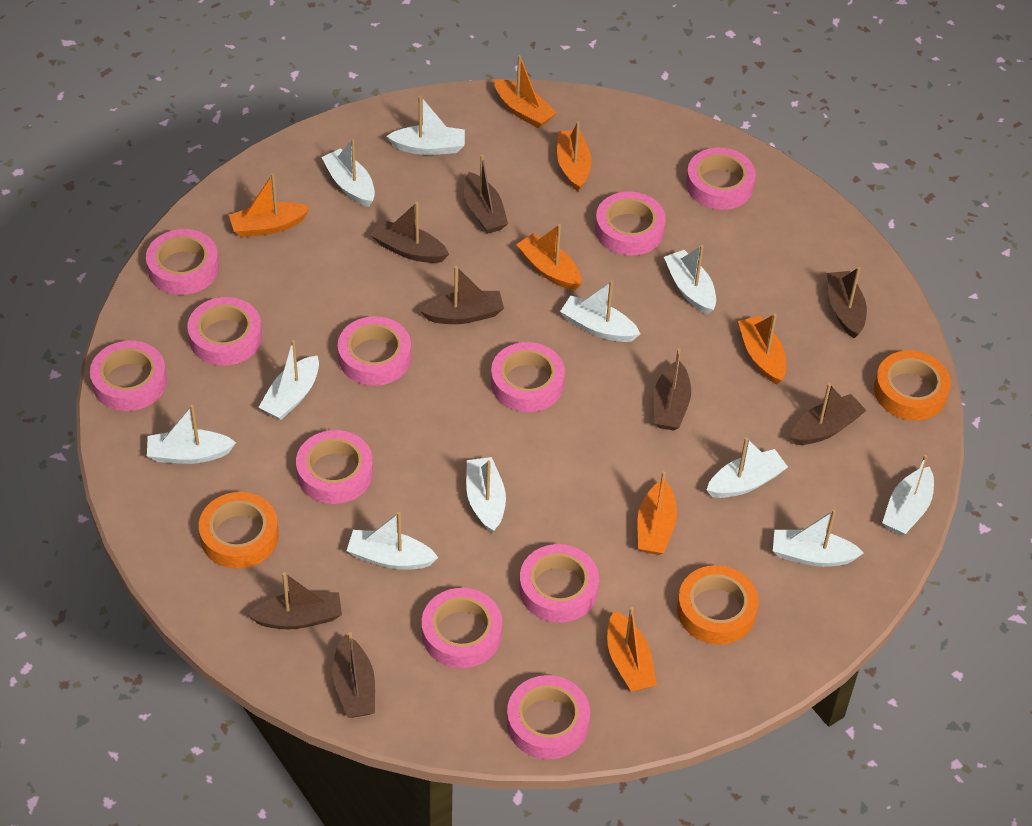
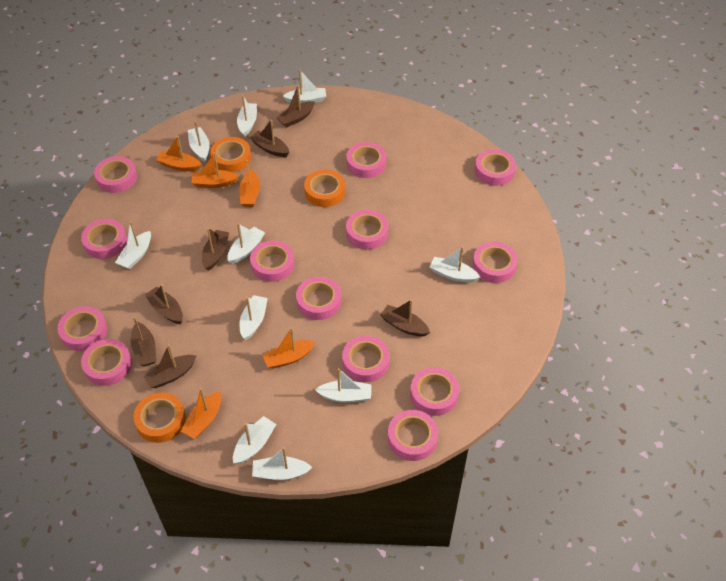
brown boat: 8 -> 7
orange boat: 7 -> 5
pink tape: 11 -> 13
white boat: 11 -> 10

